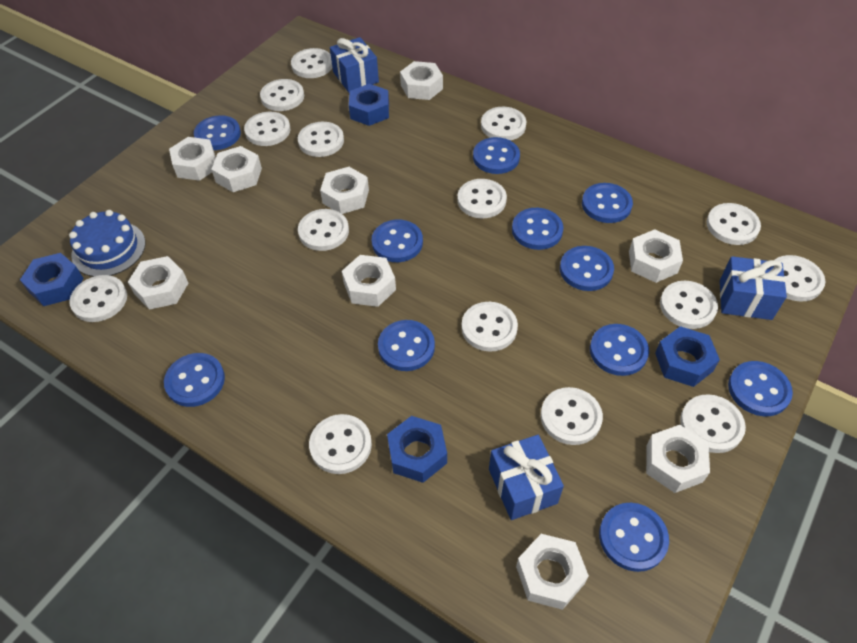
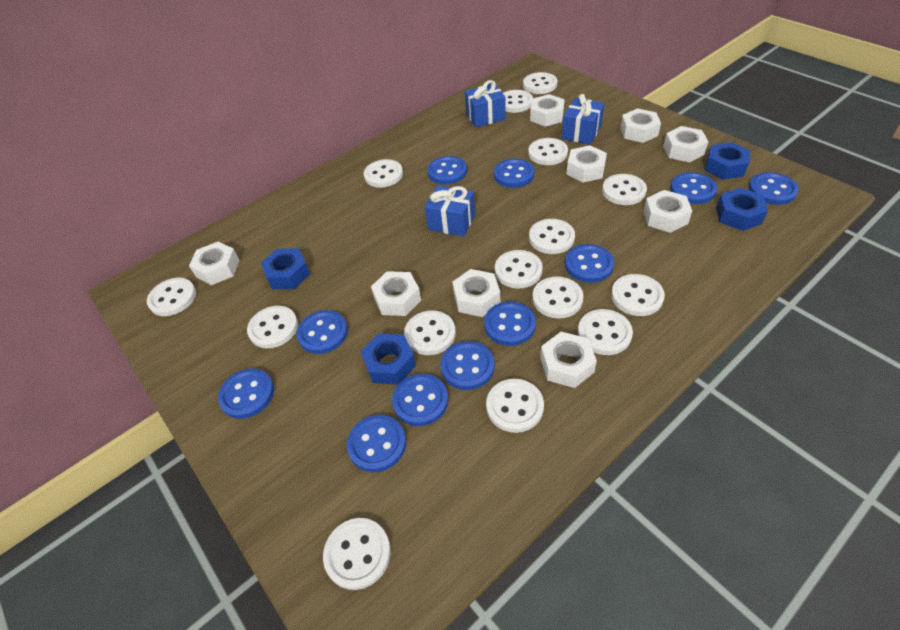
blue cake: 1 -> 0

